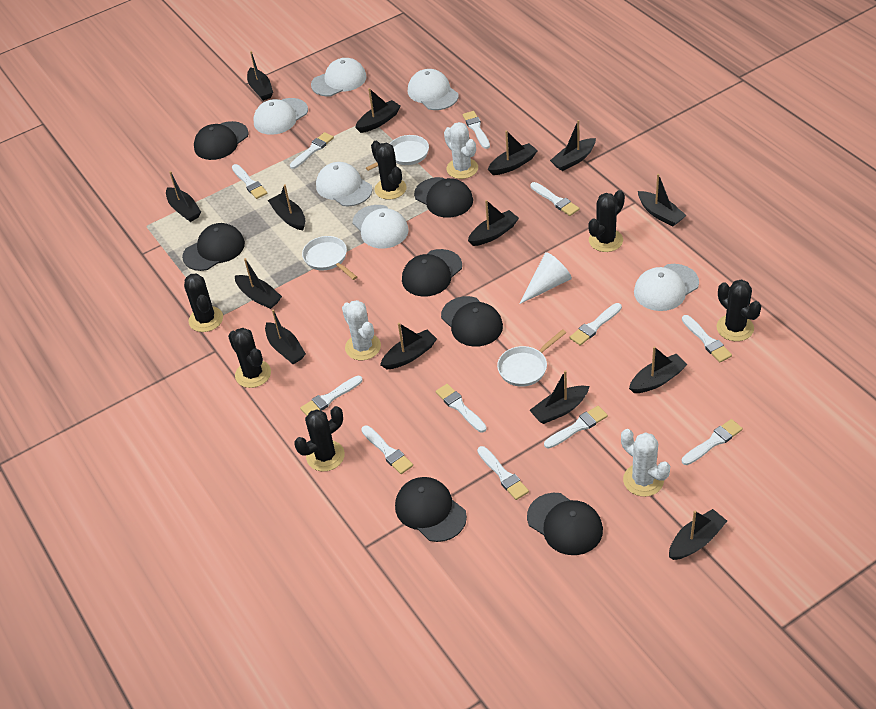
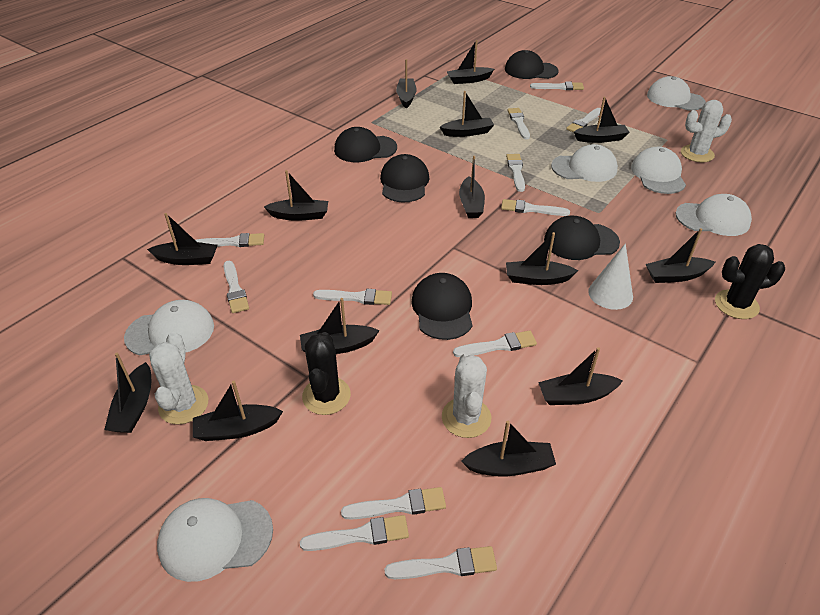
black cactus: 6 -> 2
black cap: 7 -> 5
white pan: 3 -> 0

